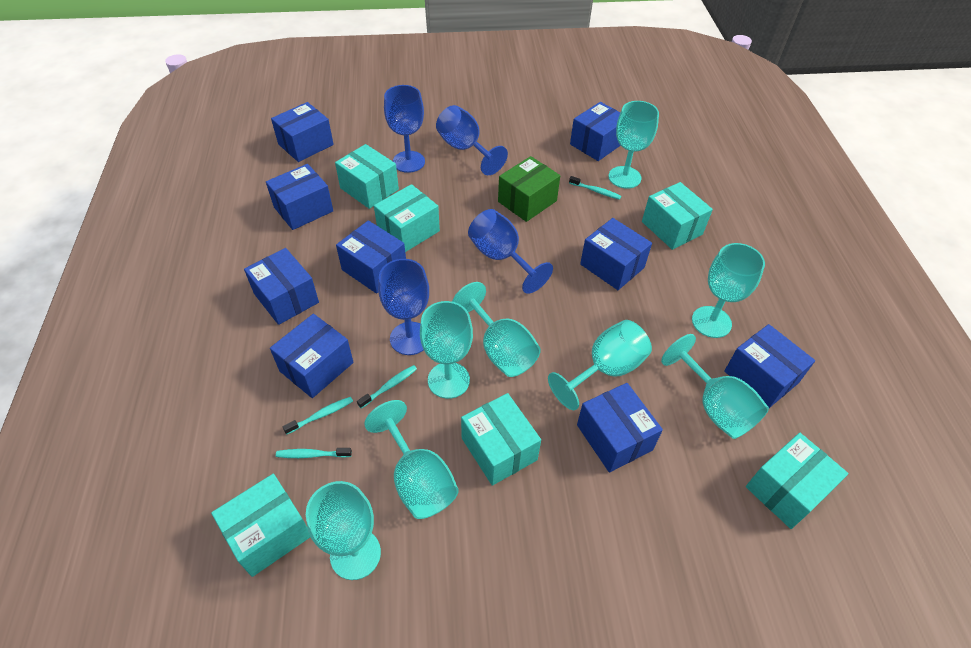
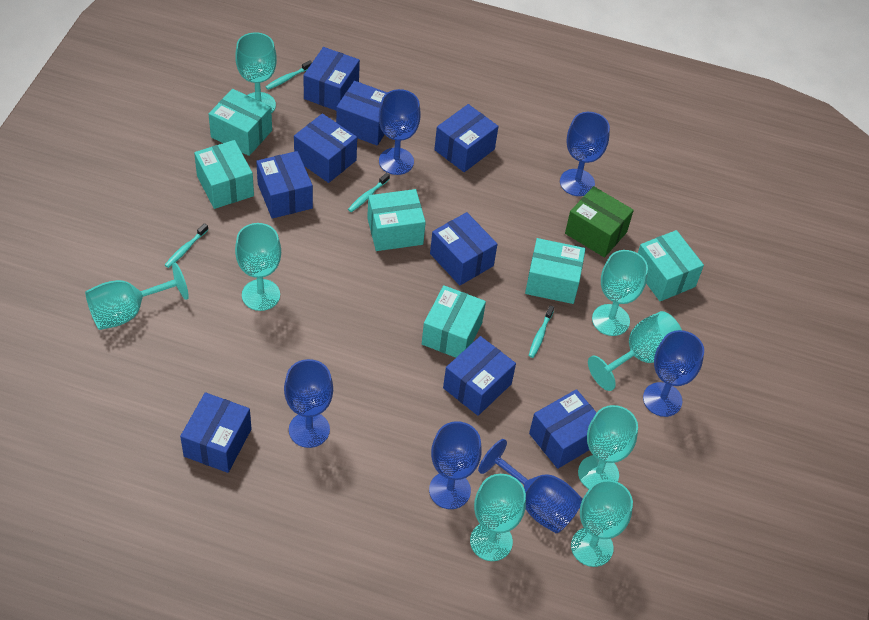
blue goblet: 4 -> 6

